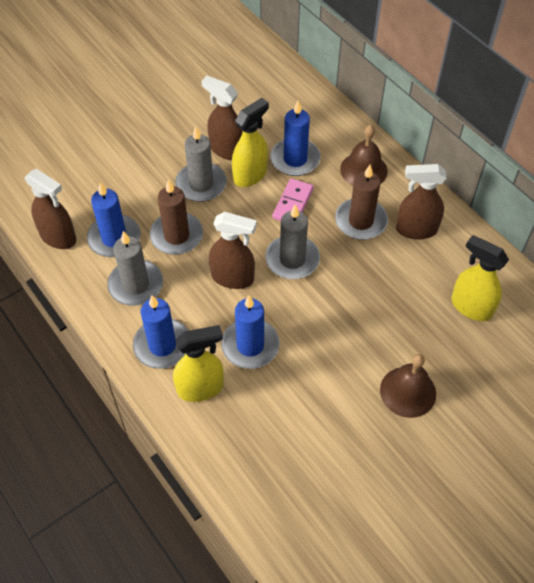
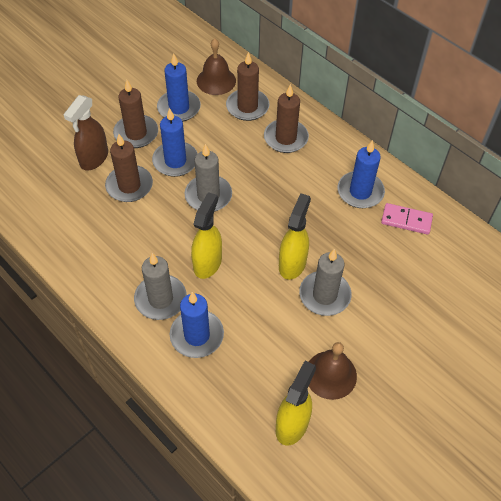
brown candle: 2 -> 4
brown spray bottle: 4 -> 1

